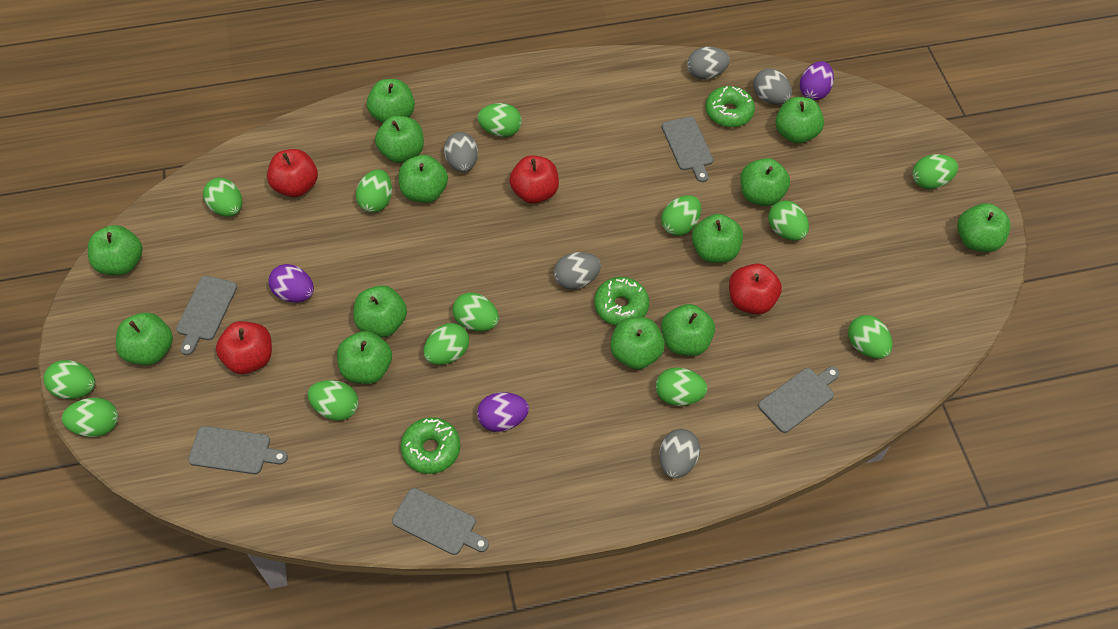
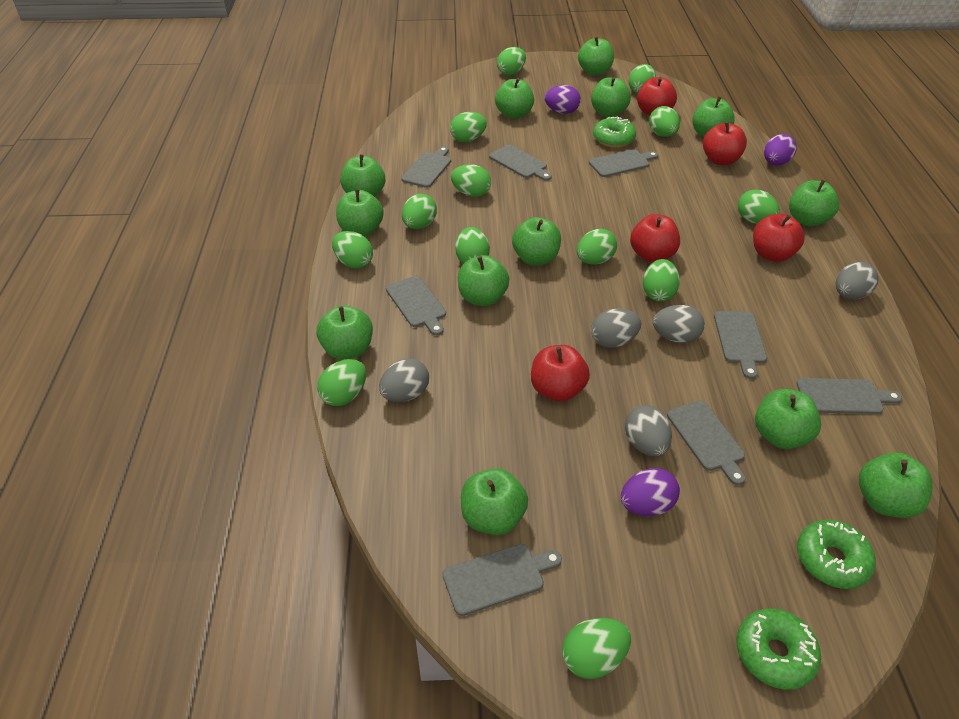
grey cutting board: 5 -> 8
red apple: 4 -> 5

